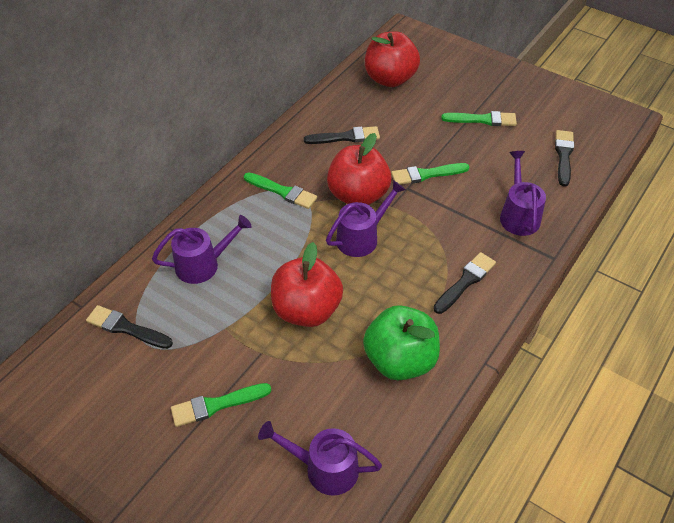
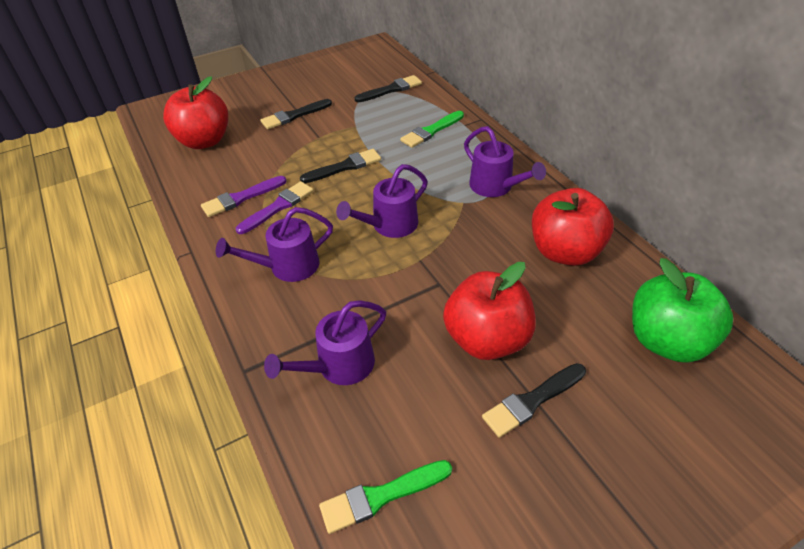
green brush: 4 -> 2
purple brush: 0 -> 2

